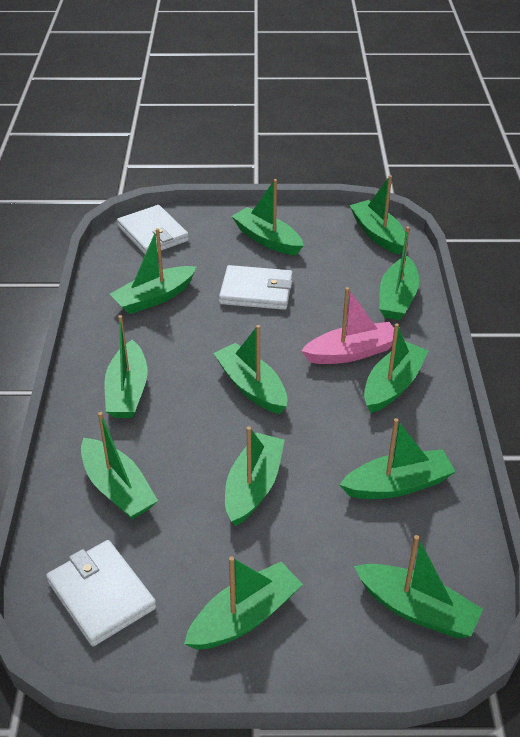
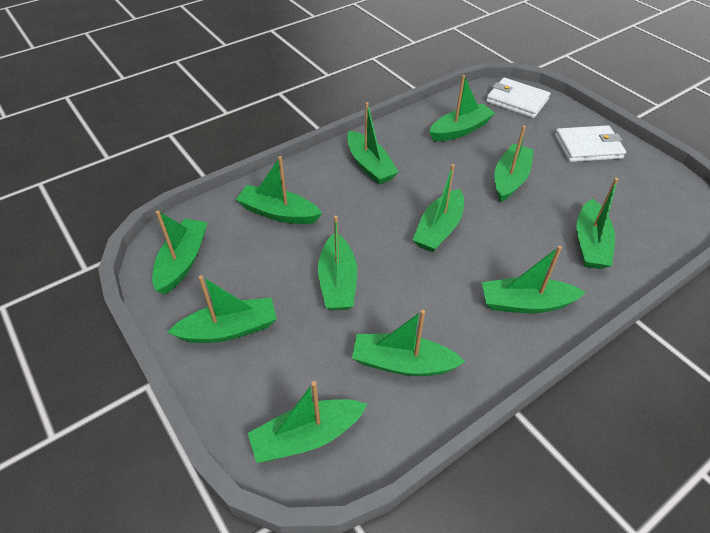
pink boat: 1 -> 0
white wallet: 3 -> 2

